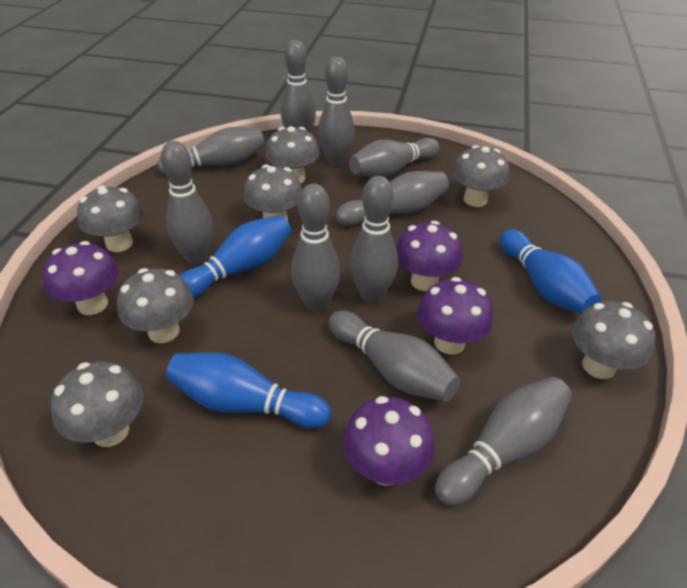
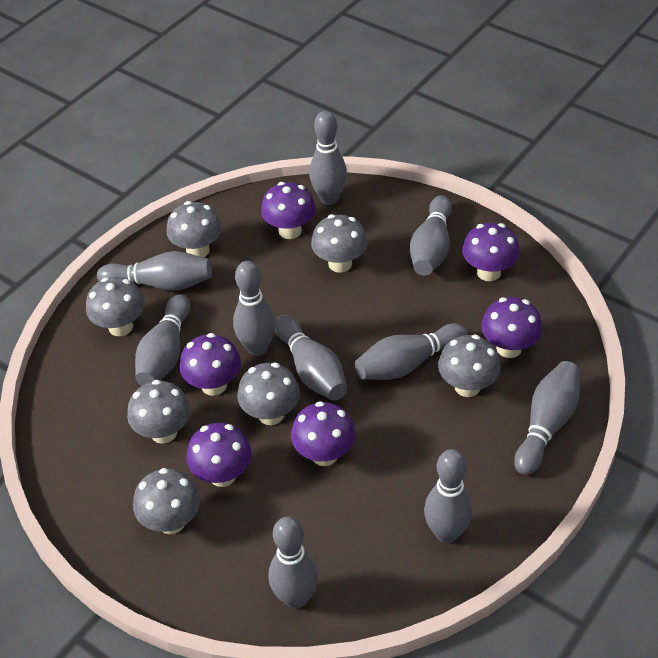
blue bowling pin: 3 -> 0
purple mushroom: 4 -> 6

